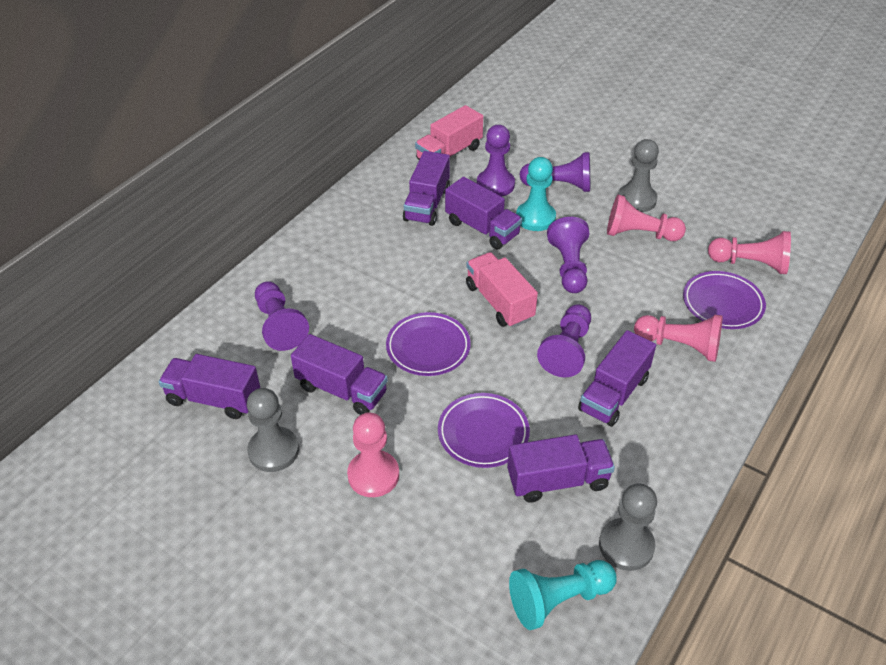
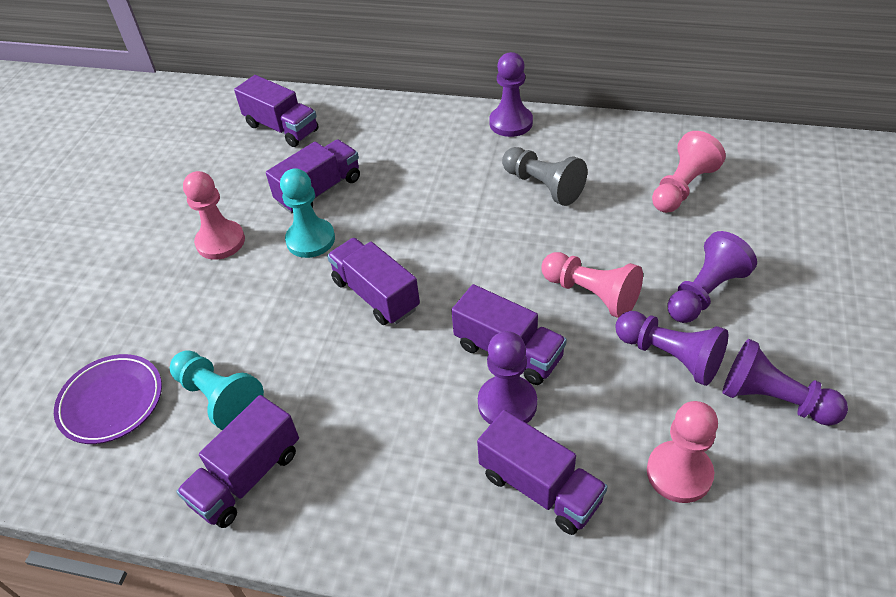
grey pawn: 3 -> 1
pink truck: 2 -> 0
purple plate: 3 -> 1

